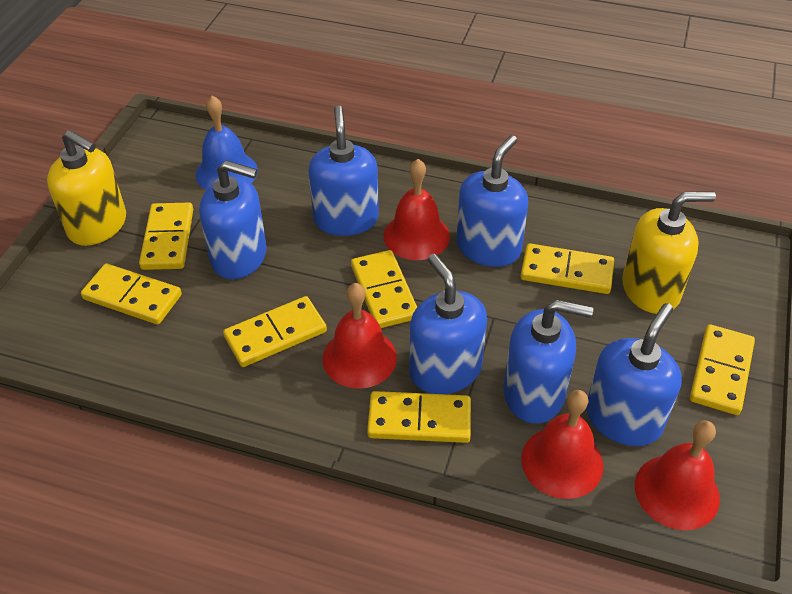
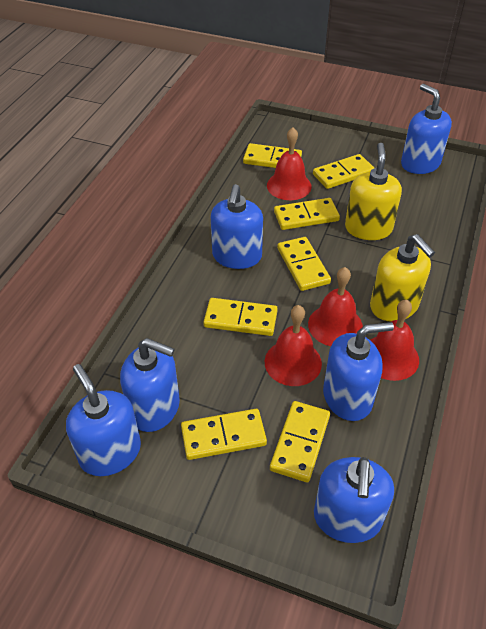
blue bell: 1 -> 0

